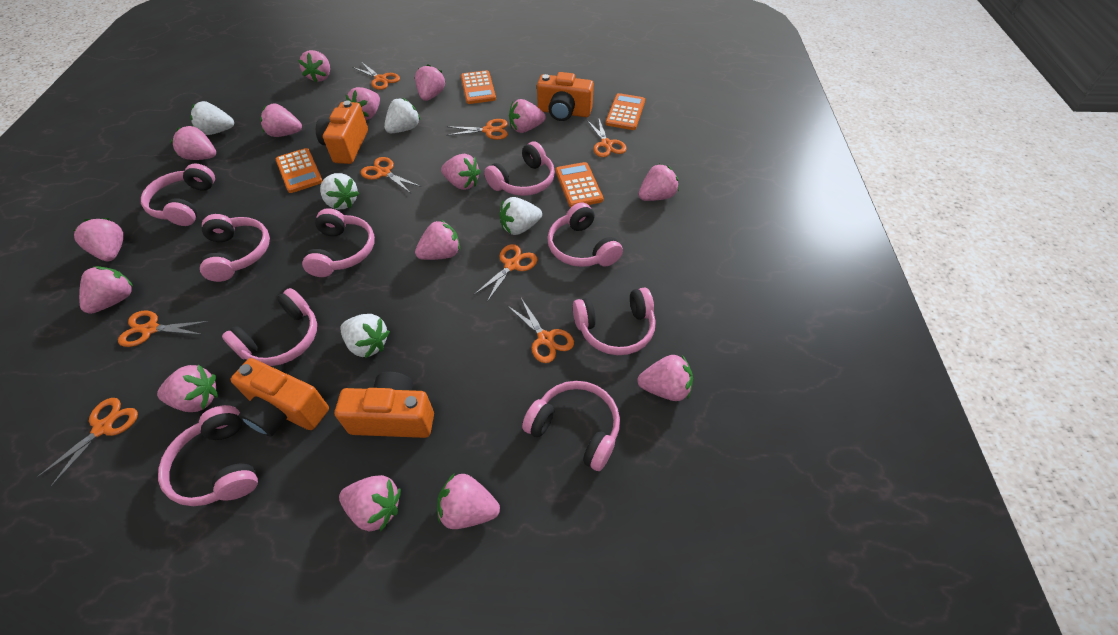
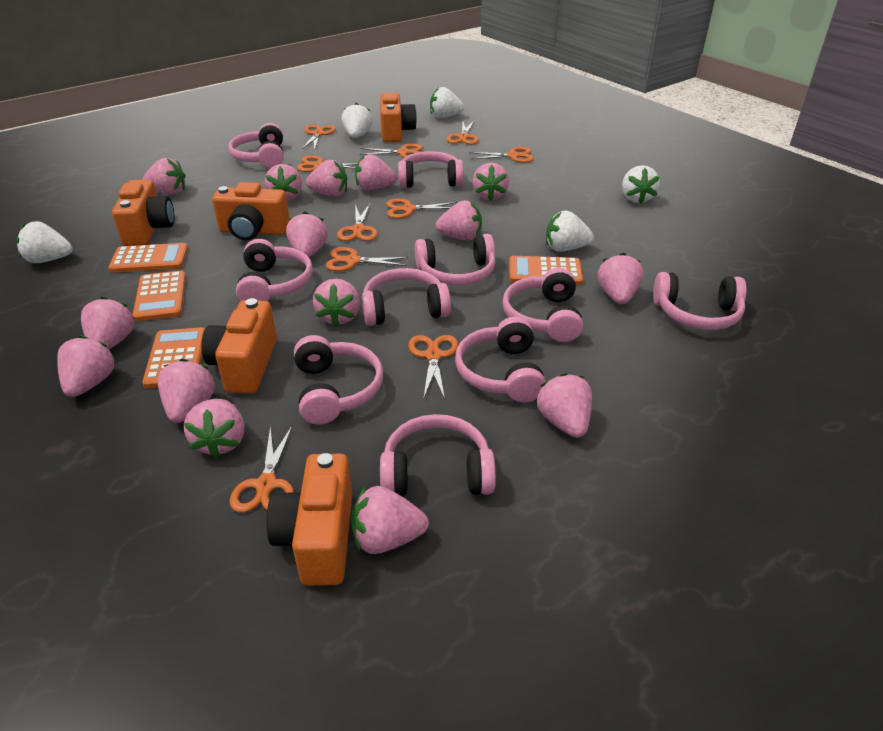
orange camera: 4 -> 5
orange scissors: 8 -> 10
pink headphones: 9 -> 10

